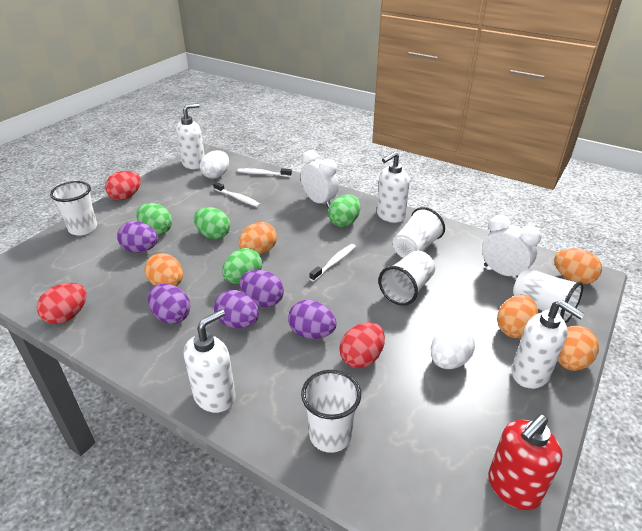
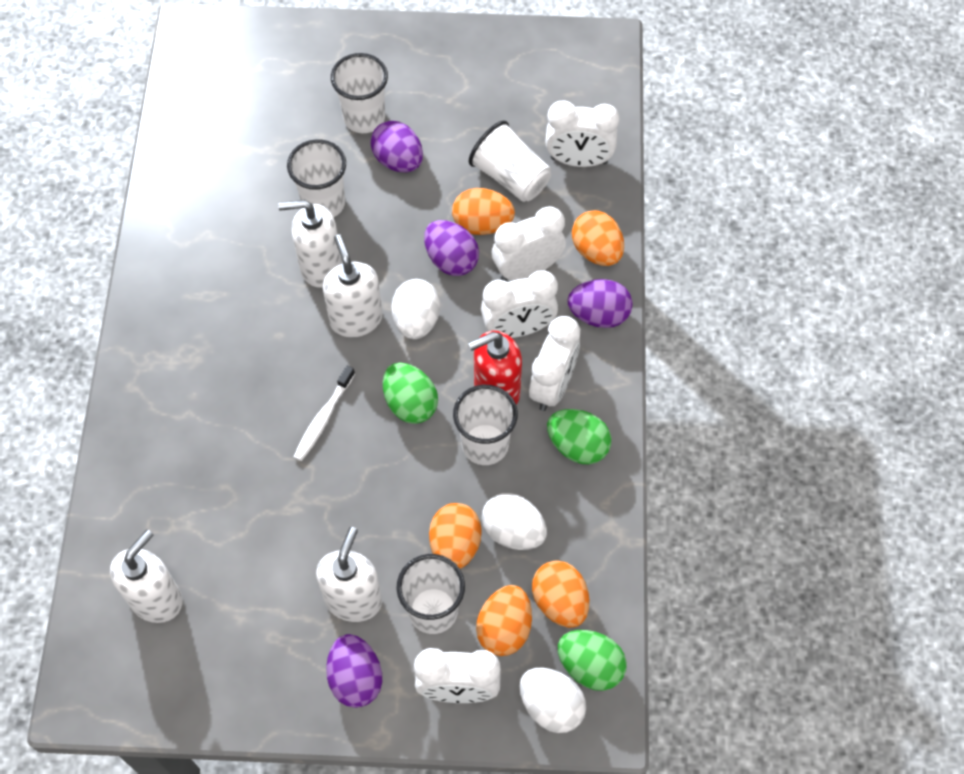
green egg: 4 -> 3
purple egg: 5 -> 4
red egg: 3 -> 0
white clock: 2 -> 5
white egg: 2 -> 3
white toothbrush: 3 -> 1

